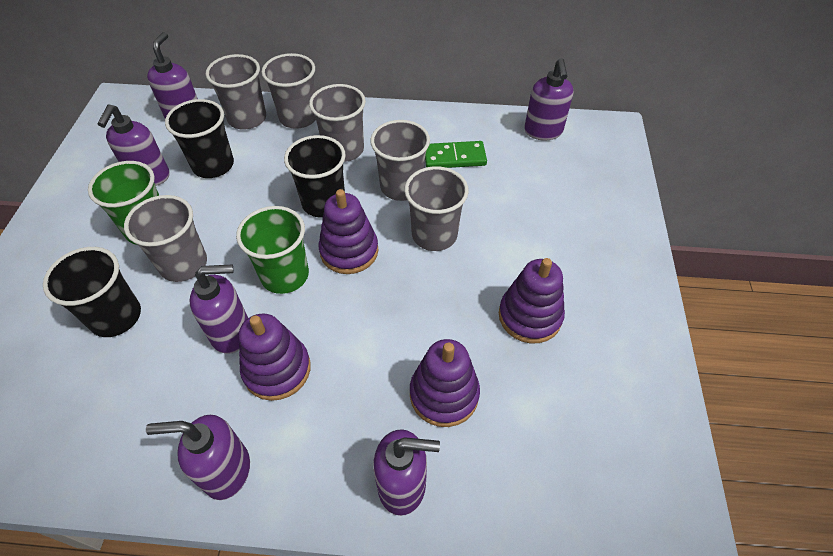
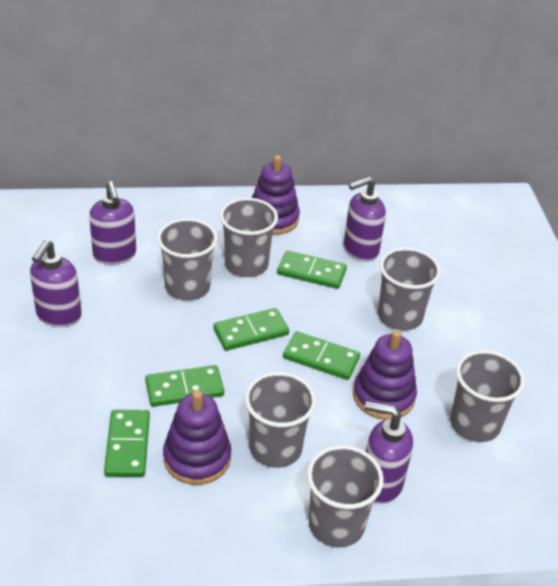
black cup: 3 -> 0
green cup: 2 -> 0
green domino: 1 -> 5
purple soap dispenser: 6 -> 4
purple stacking toy: 4 -> 3

